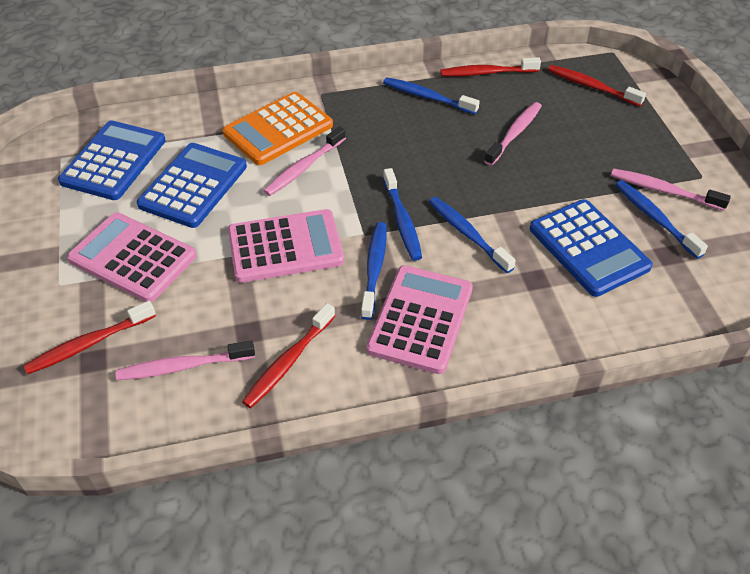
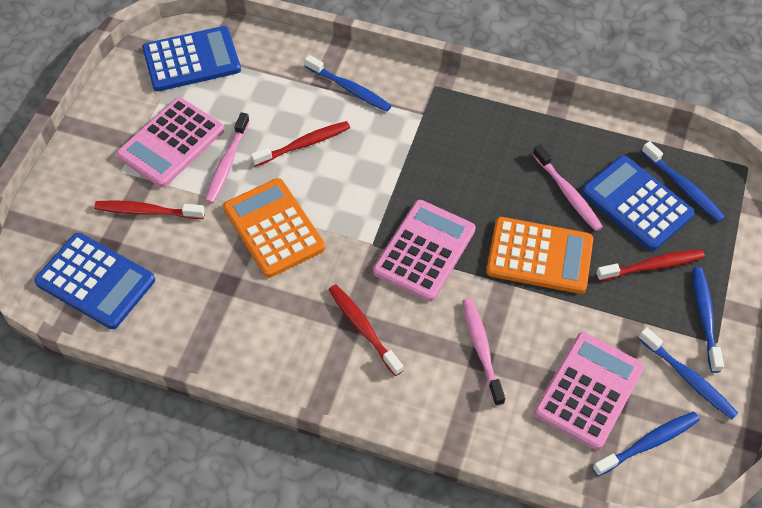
orange calculator: 1 -> 2
pink toothbrush: 4 -> 3

